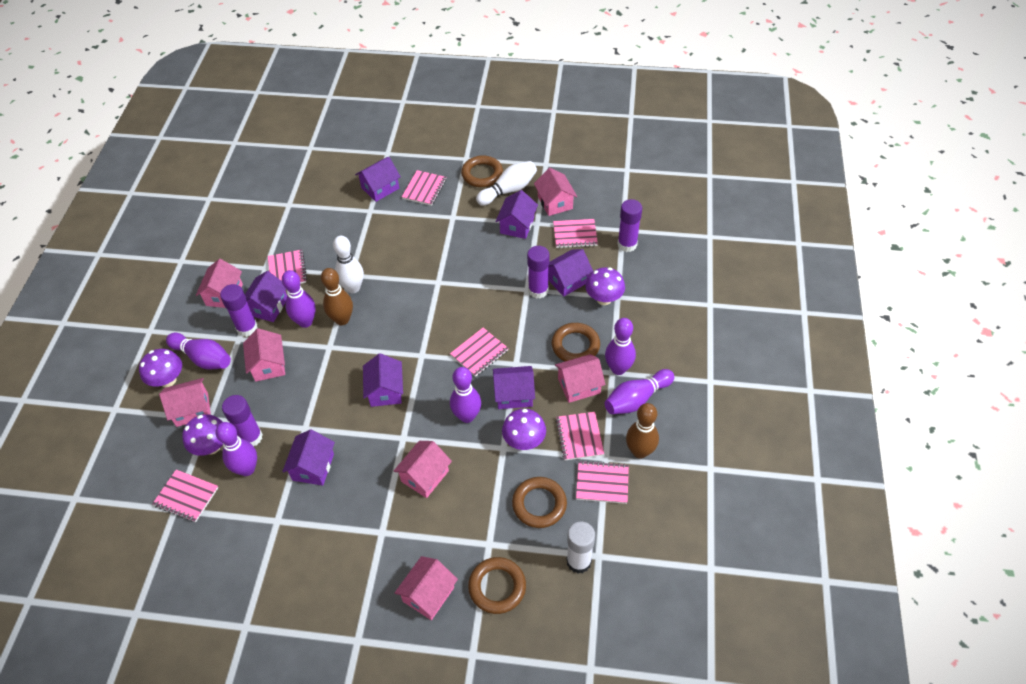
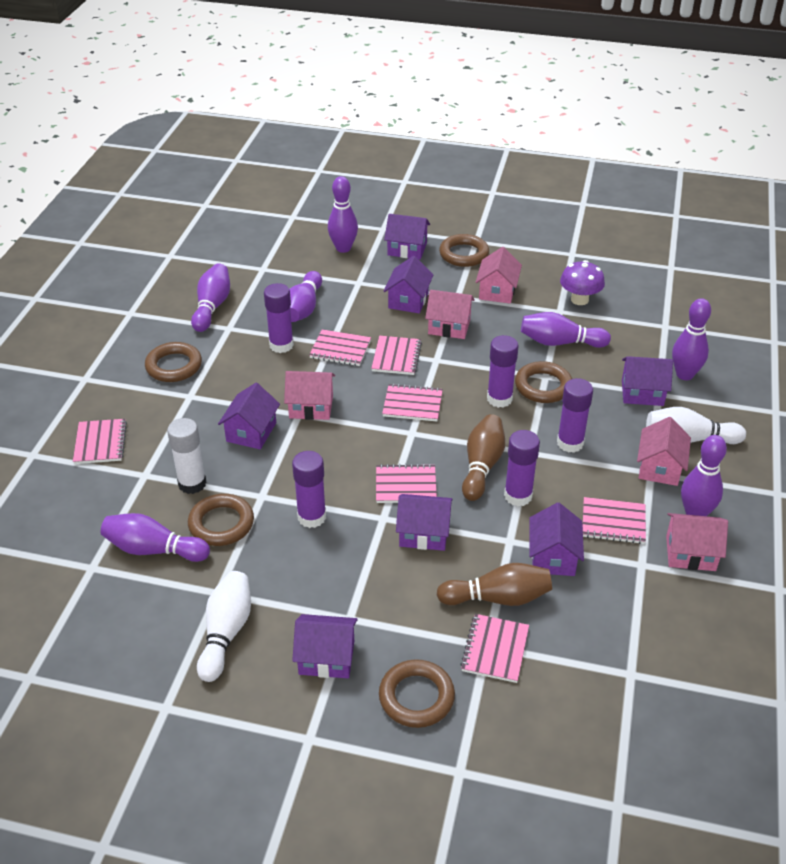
brown ring: 4 -> 5
pink house: 7 -> 5
purple bowling pin: 6 -> 7
purple glue stick: 4 -> 5
purple mushroom: 4 -> 1

